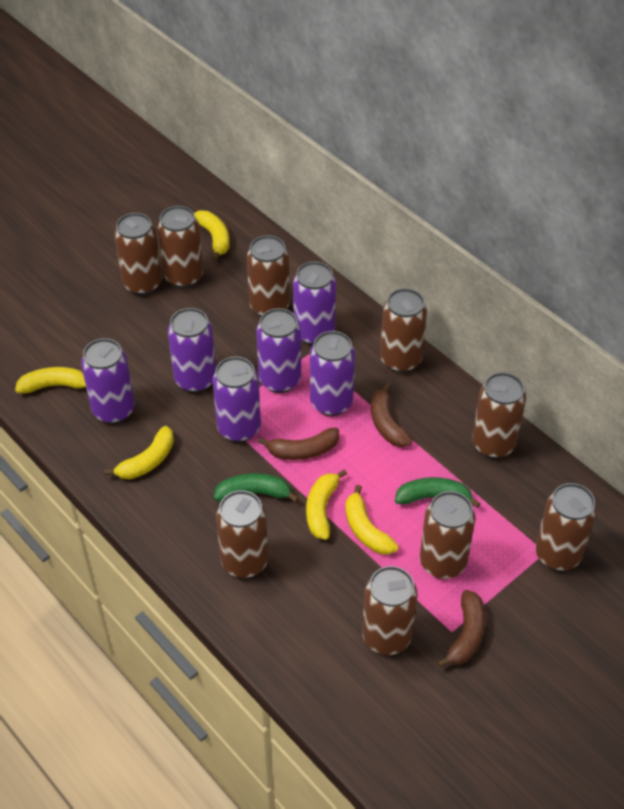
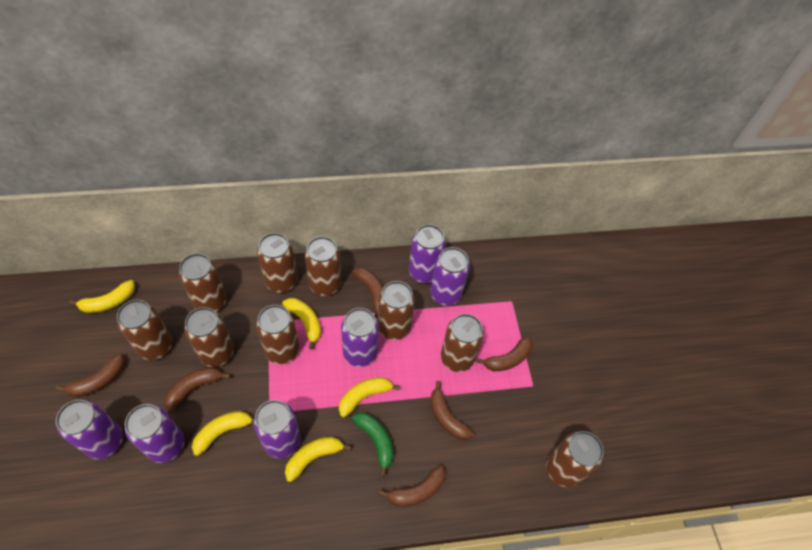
brown banana: 3 -> 6
green banana: 2 -> 1

